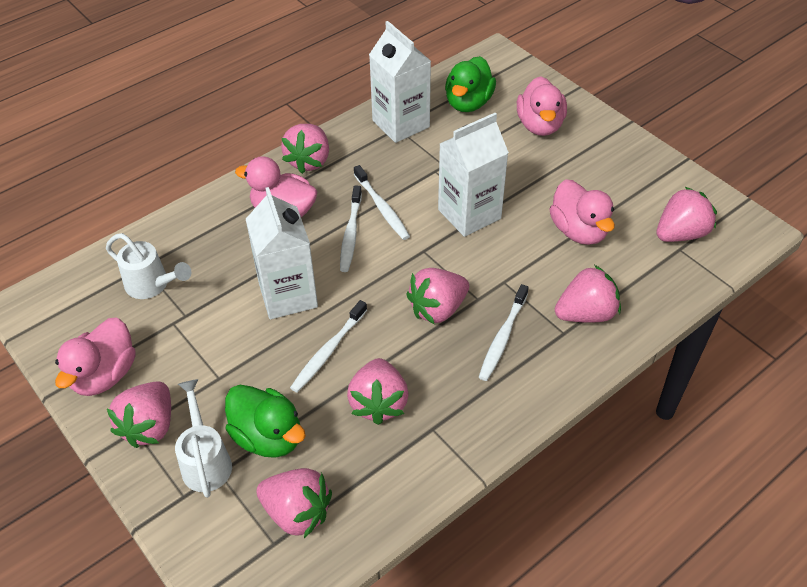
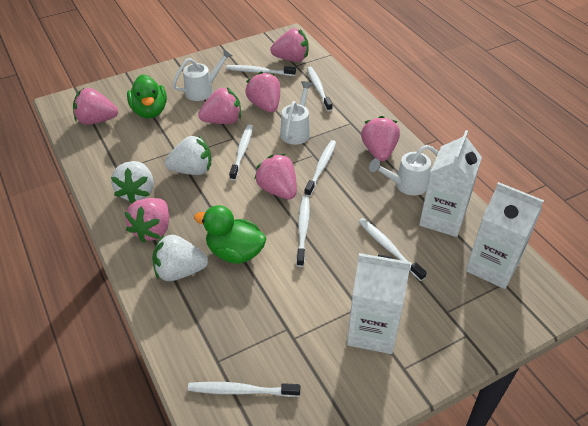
pink duck: 4 -> 0
white strawberry: 0 -> 3
white toothbrush: 4 -> 7
white watering can: 2 -> 3

